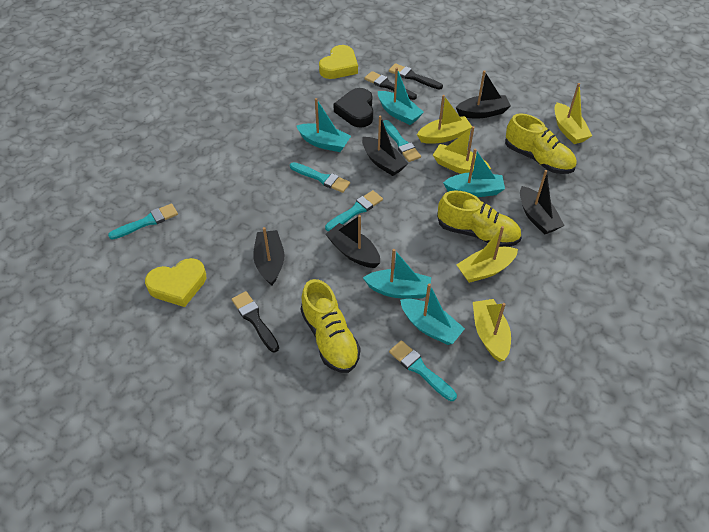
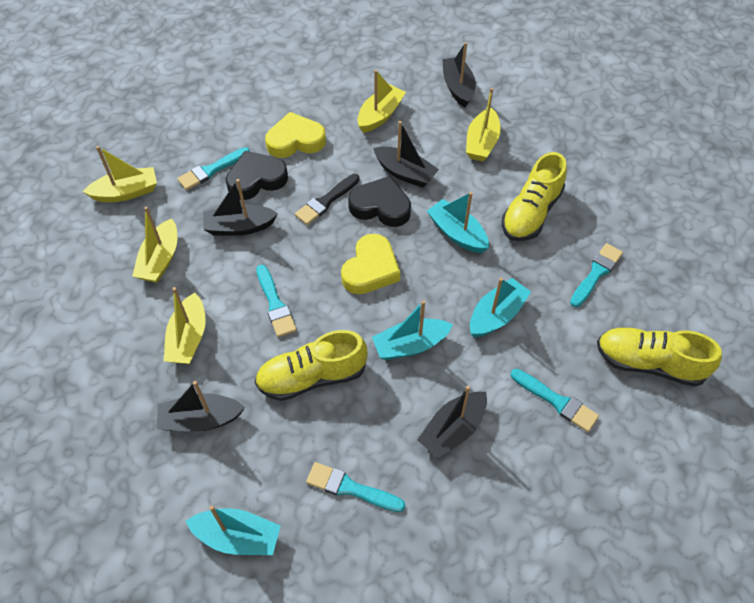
black brush: 3 -> 1
black heart: 1 -> 2
turquoise boat: 5 -> 4

